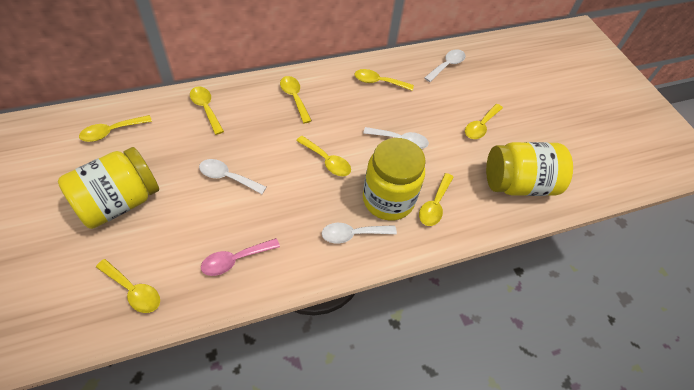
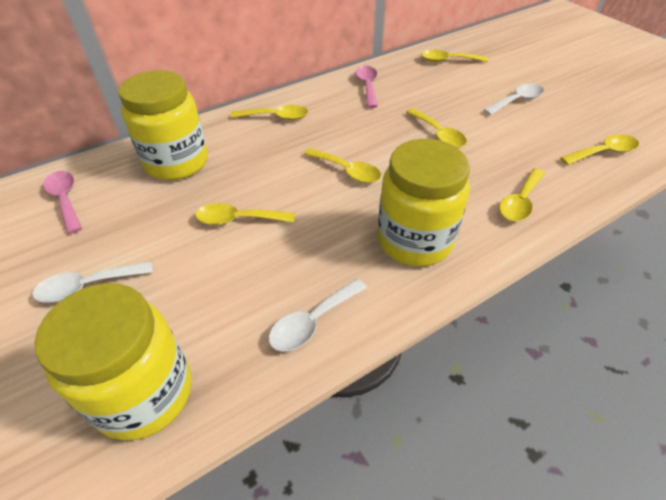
pink spoon: 1 -> 2
white spoon: 4 -> 3
yellow spoon: 8 -> 7

